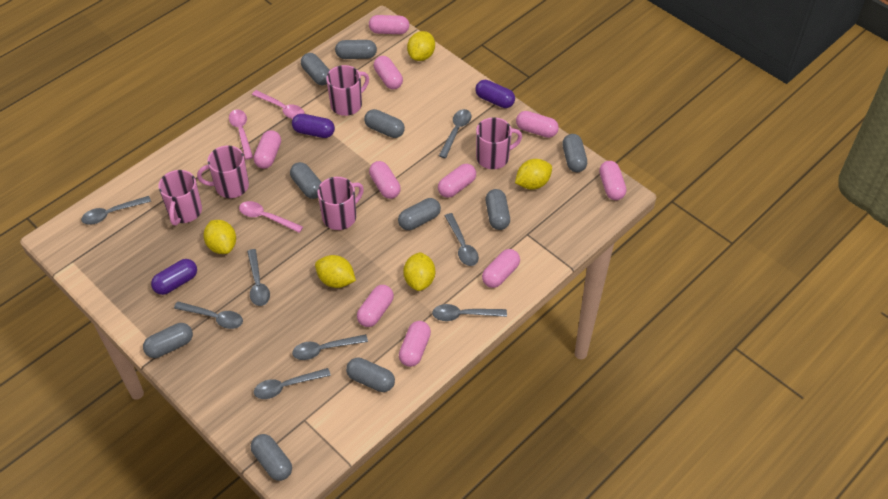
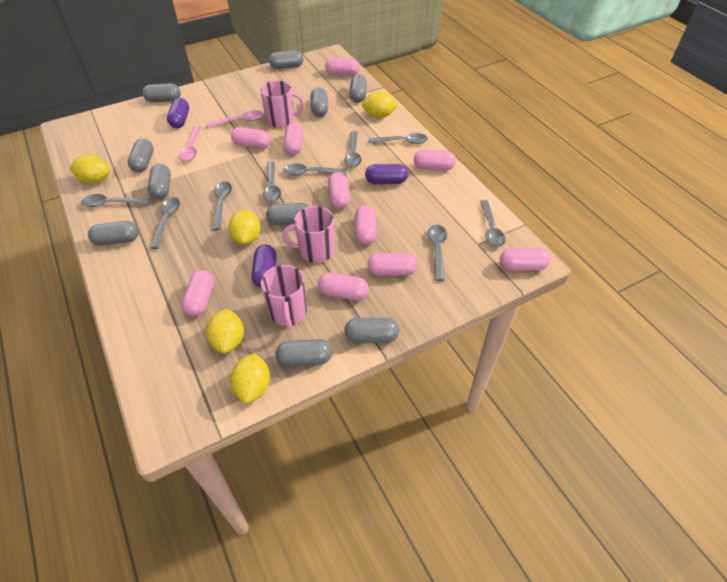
grey spoon: 8 -> 9
pink mug: 5 -> 3
pink spoon: 3 -> 2

